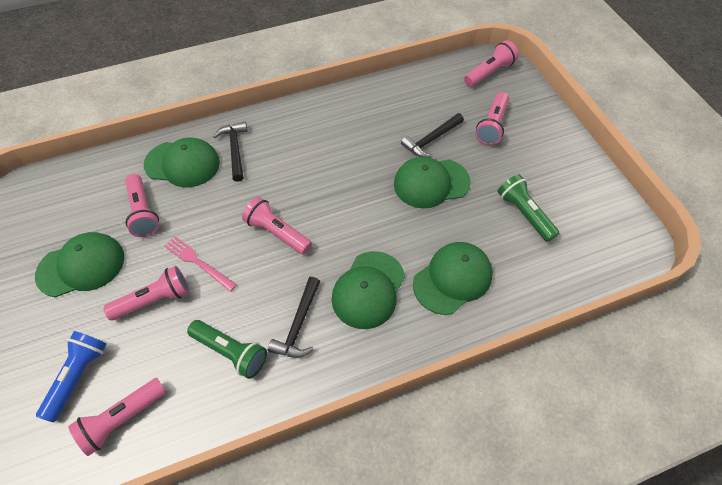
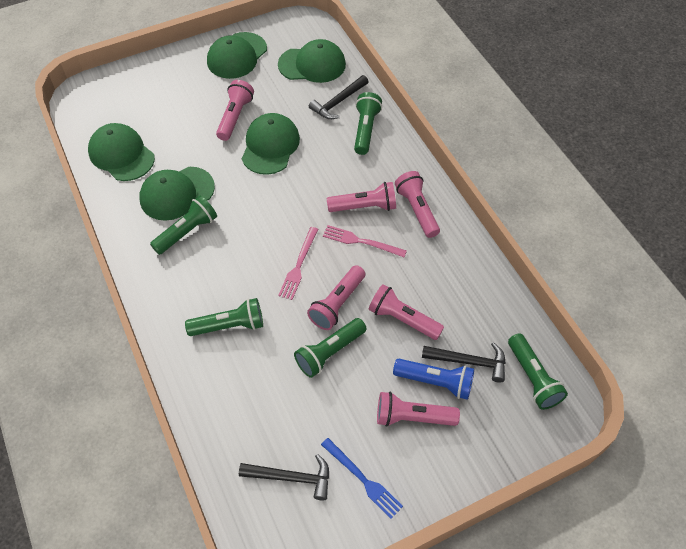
blue fork: 0 -> 1
green flashlight: 2 -> 5
pink fork: 1 -> 2

